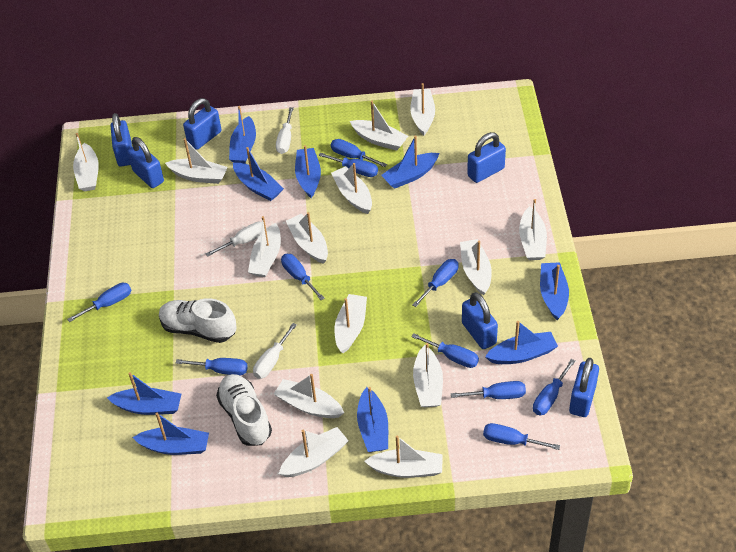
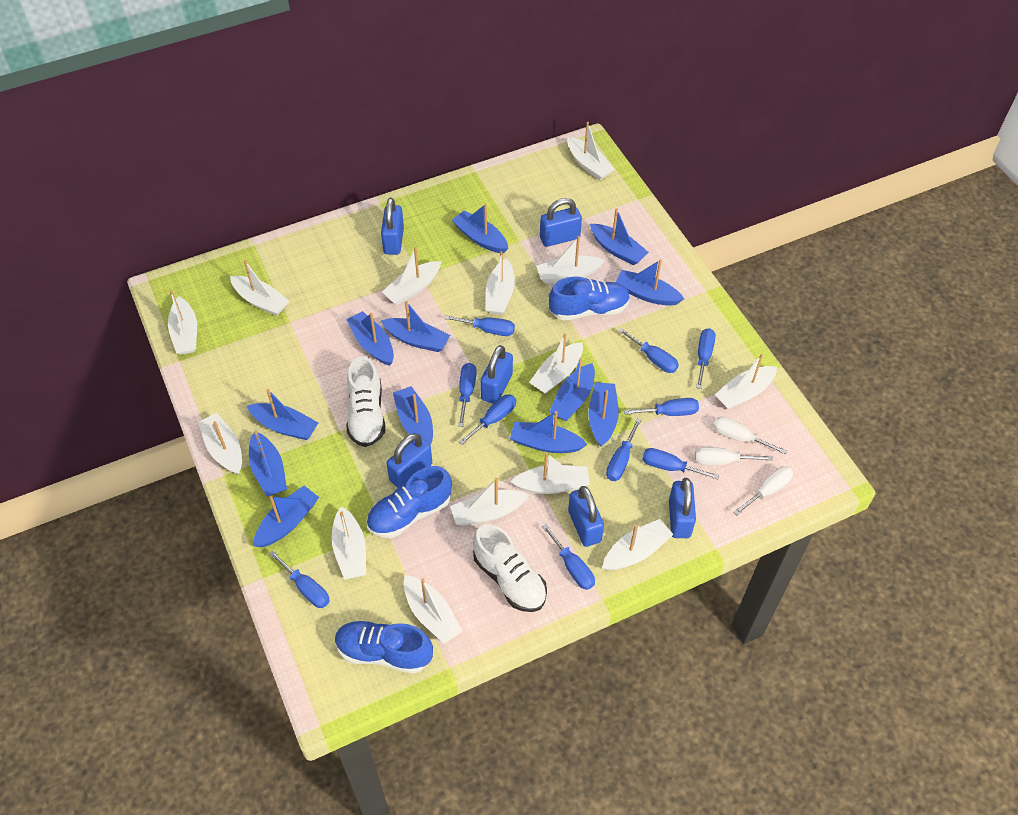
blue boat: 9 -> 12
blue shoe: 0 -> 3

